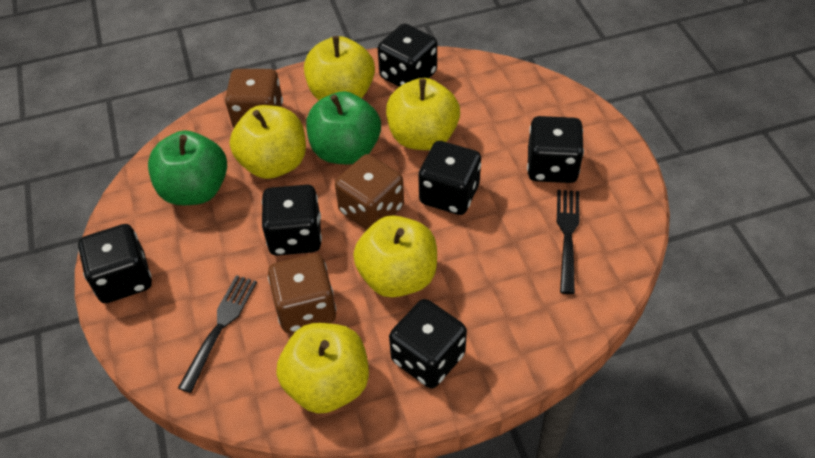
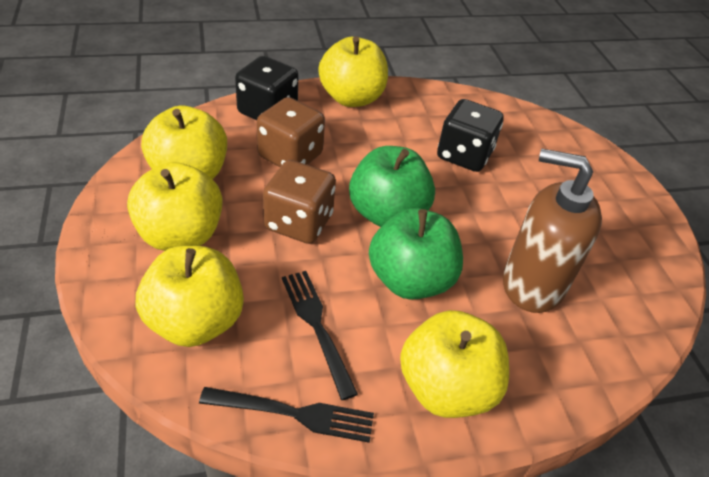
black dice: 6 -> 2
brown dice: 3 -> 2
brown soap dispenser: 0 -> 1

